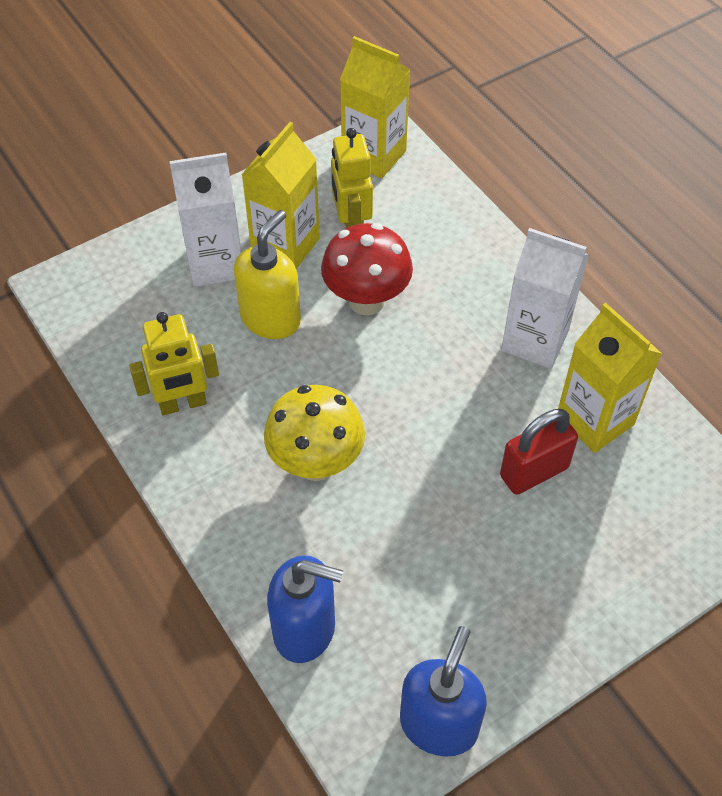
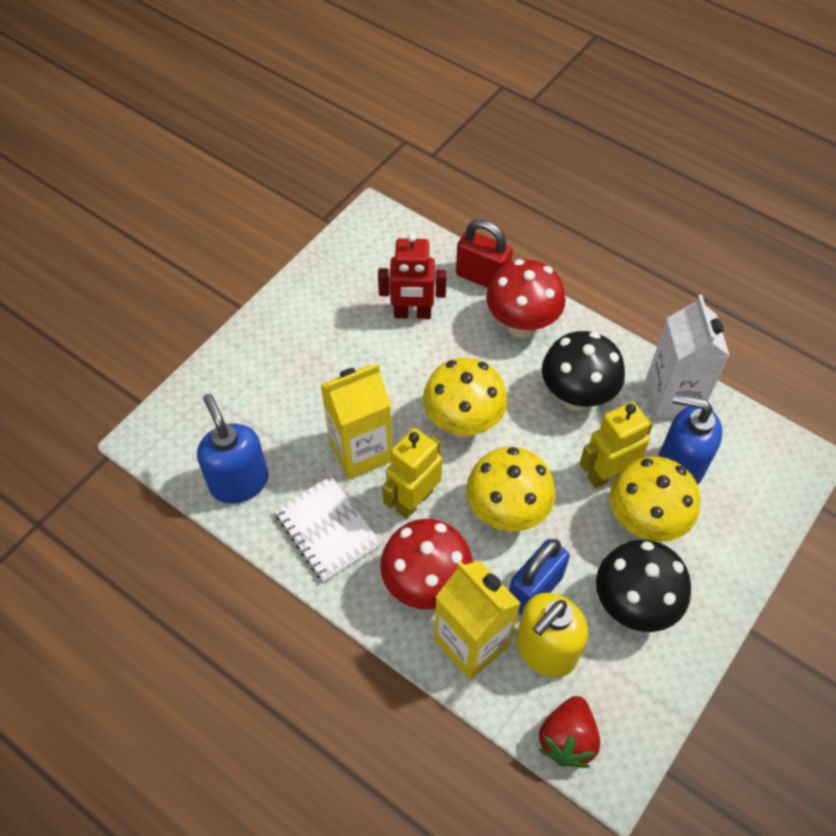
black mushroom: 0 -> 2
blue padlock: 0 -> 1
red mushroom: 1 -> 2
red robot: 0 -> 1
red strawberry: 0 -> 1
white carton: 2 -> 1
white notebook: 0 -> 1
yellow carton: 3 -> 2
yellow mushroom: 1 -> 3

